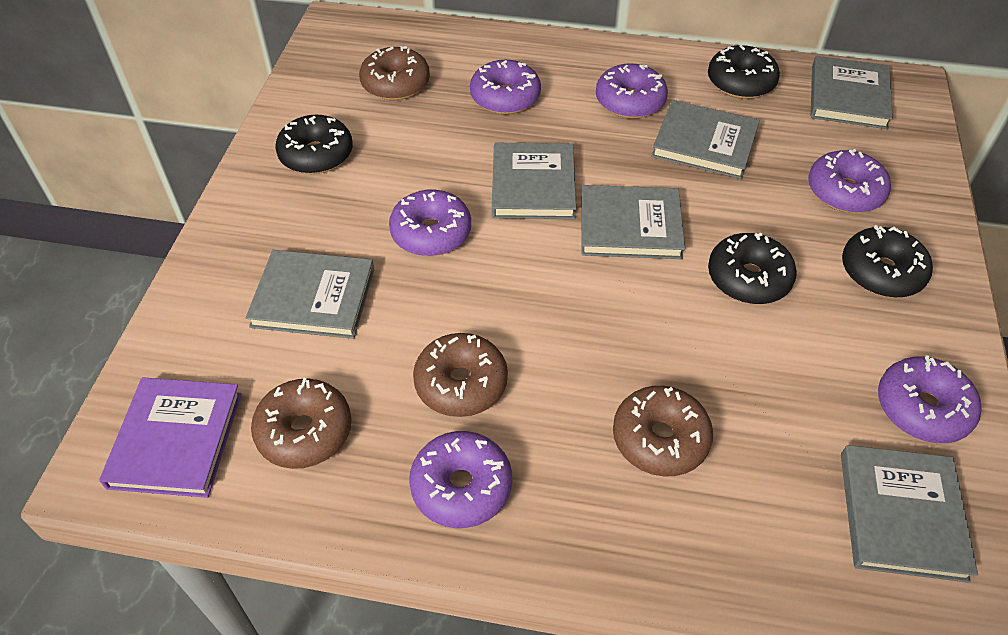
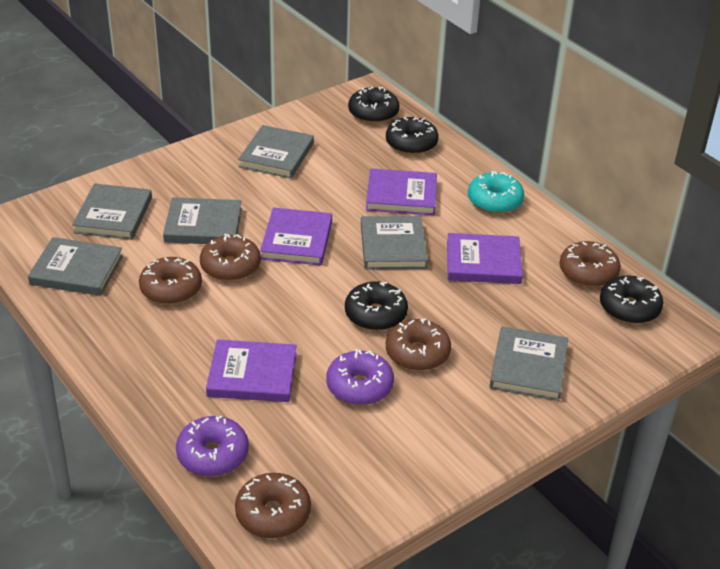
brown donut: 4 -> 5
purple book: 1 -> 4
purple donut: 6 -> 2
turquoise donut: 0 -> 1

